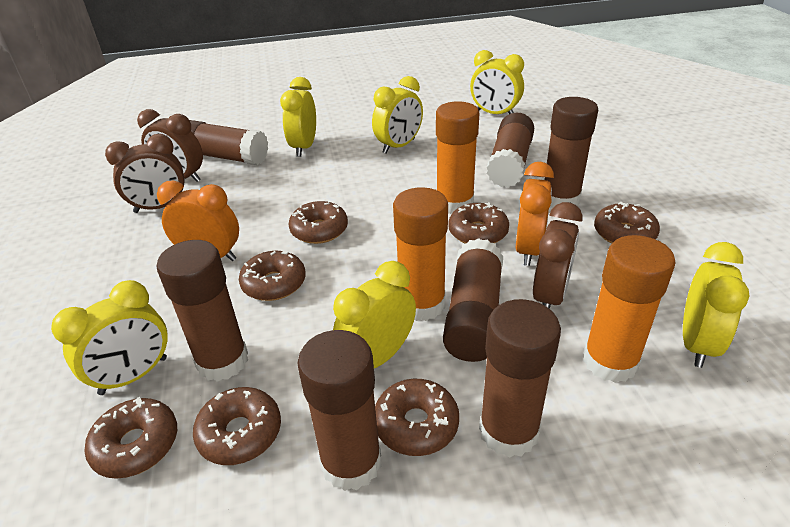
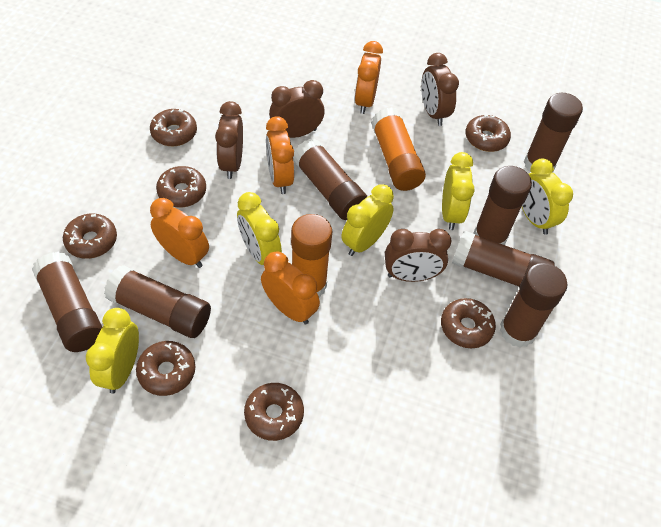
brown clock: 3 -> 4
orange clock: 2 -> 4
orange glue stick: 3 -> 2
yellow clock: 6 -> 5

